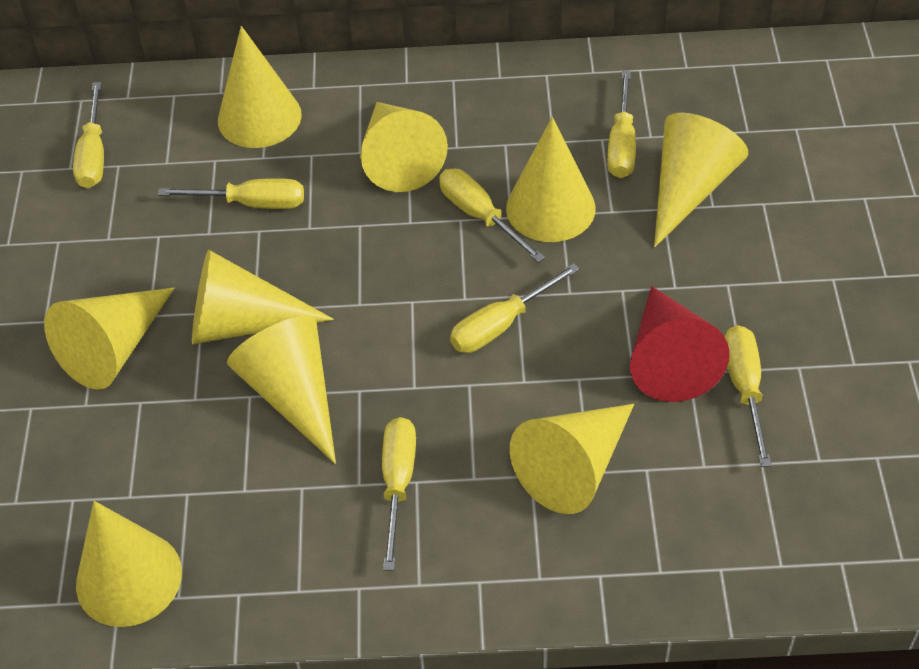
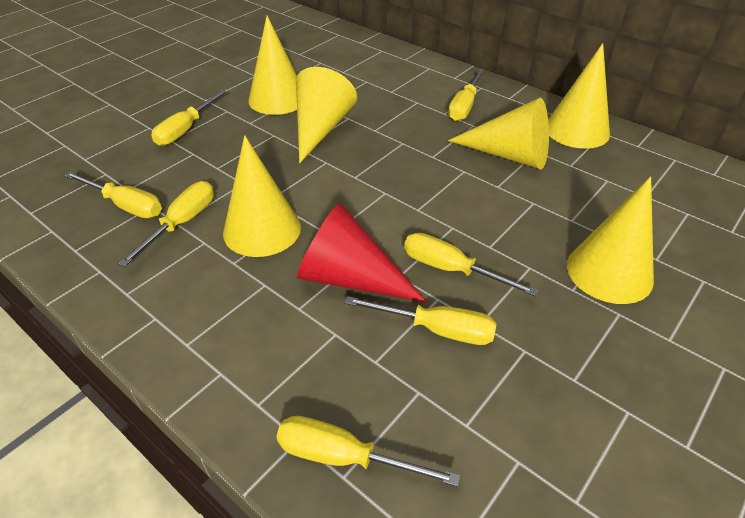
yellow cone: 9 -> 6

